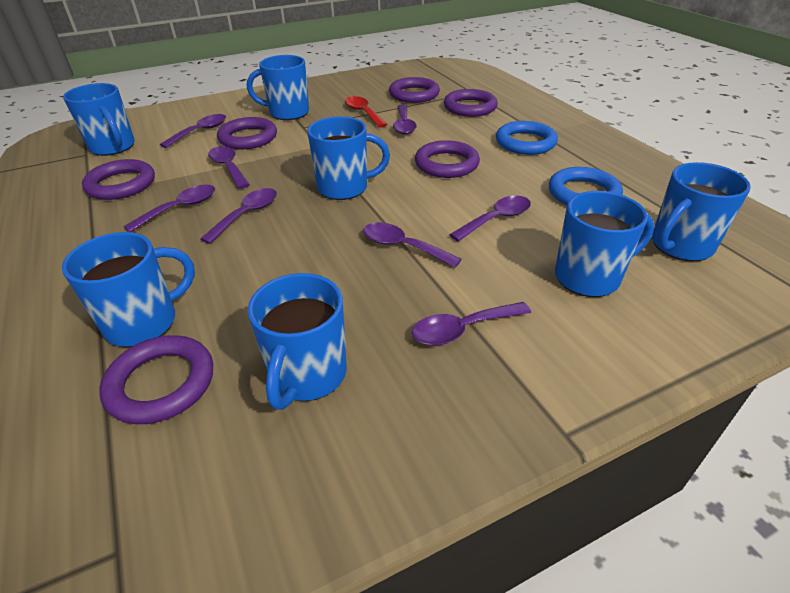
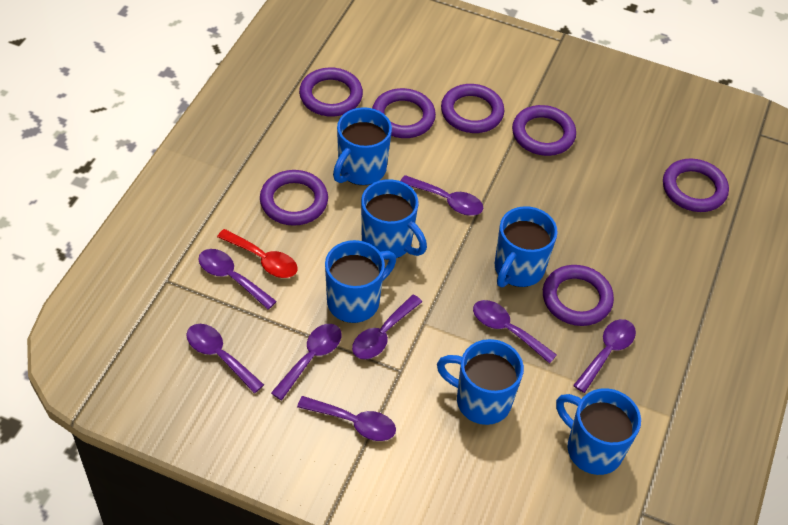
blue mug: 7 -> 6
blue ring: 2 -> 0
purple ring: 6 -> 7

